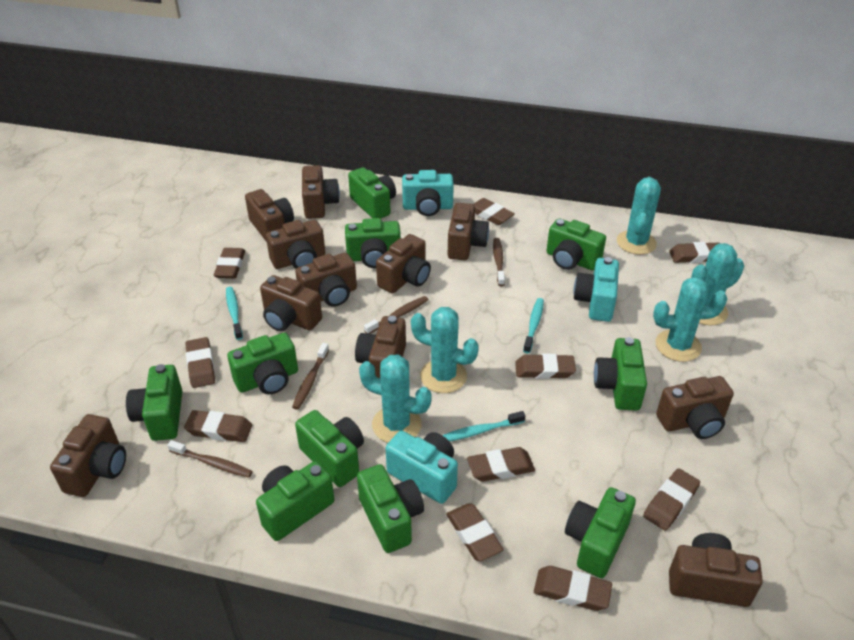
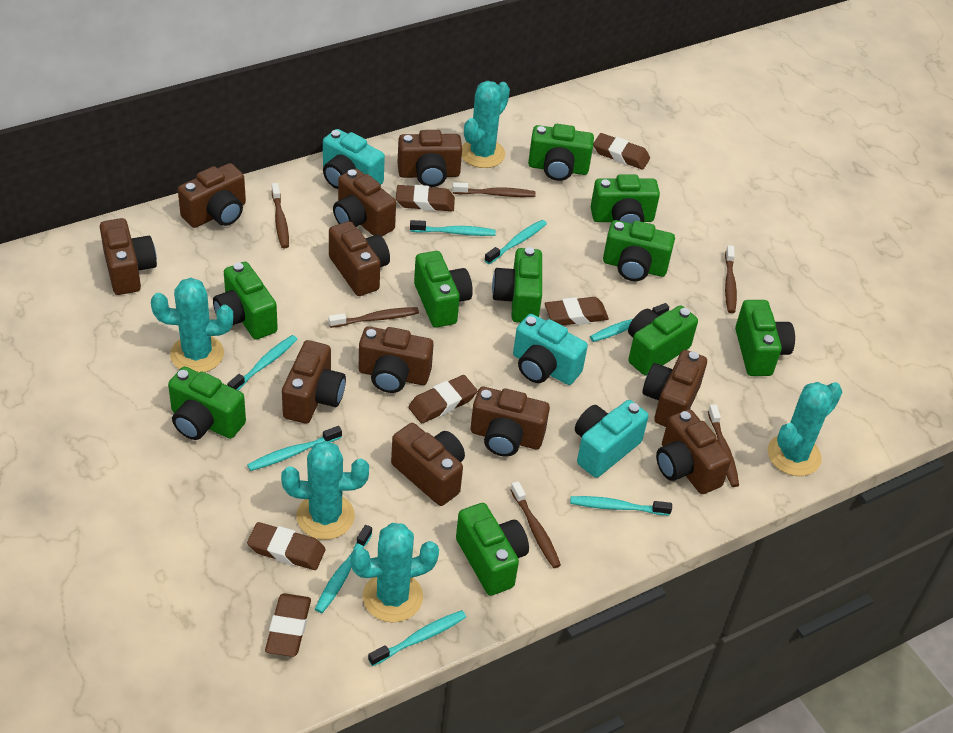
brown eraser: 10 -> 6
brown toothbrush: 4 -> 6
turquoise toothbrush: 3 -> 8

